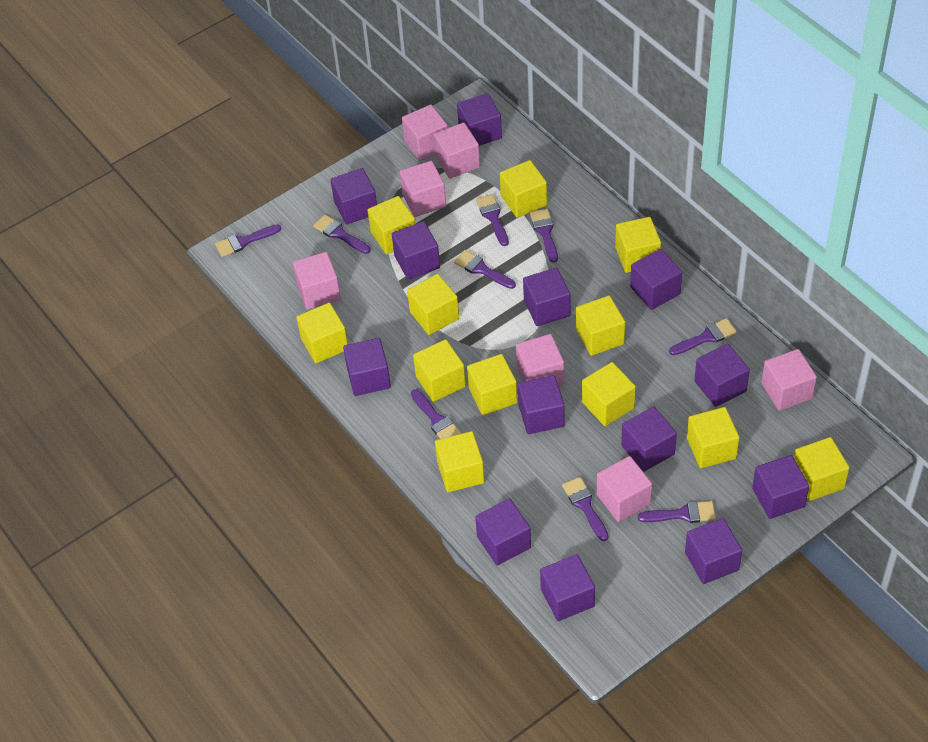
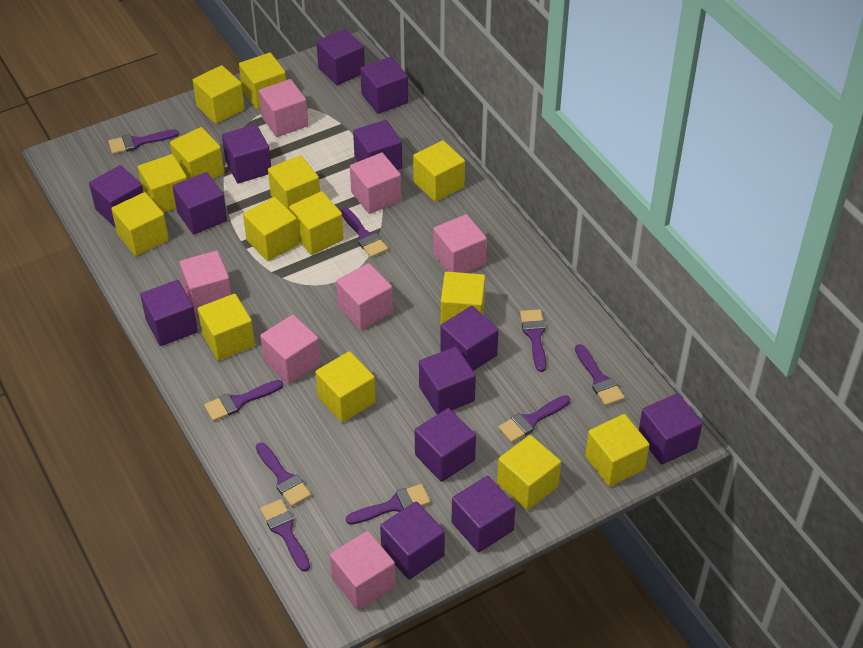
yellow cube: 12 -> 14

